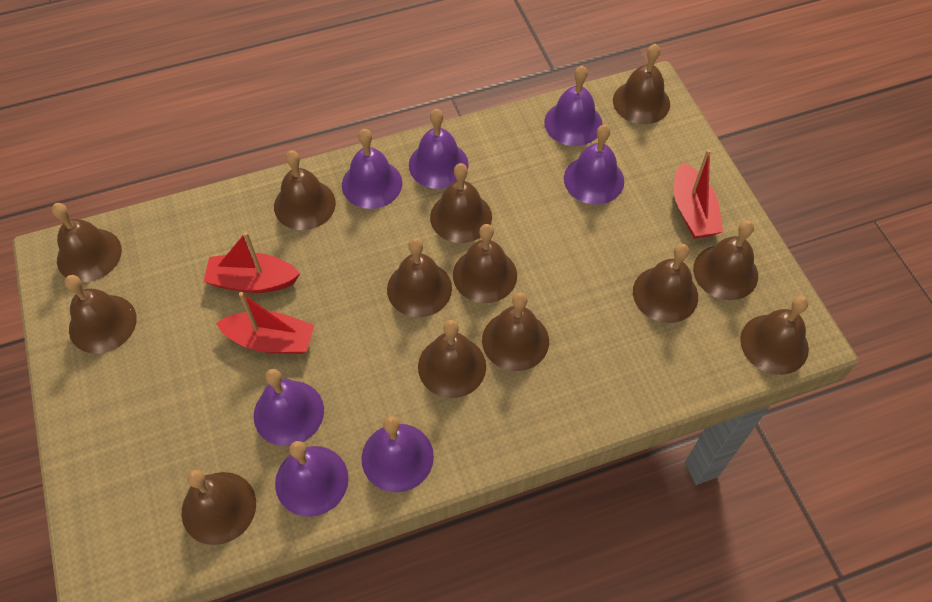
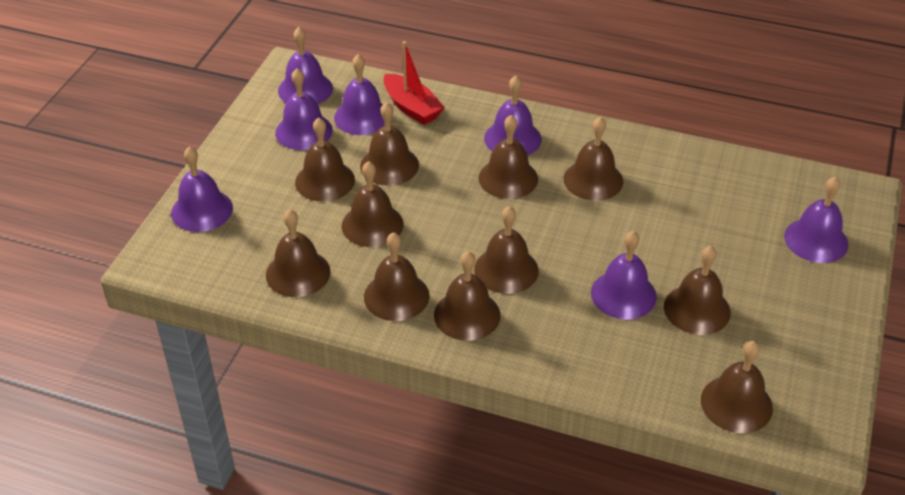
brown bell: 13 -> 11
red boat: 3 -> 1

